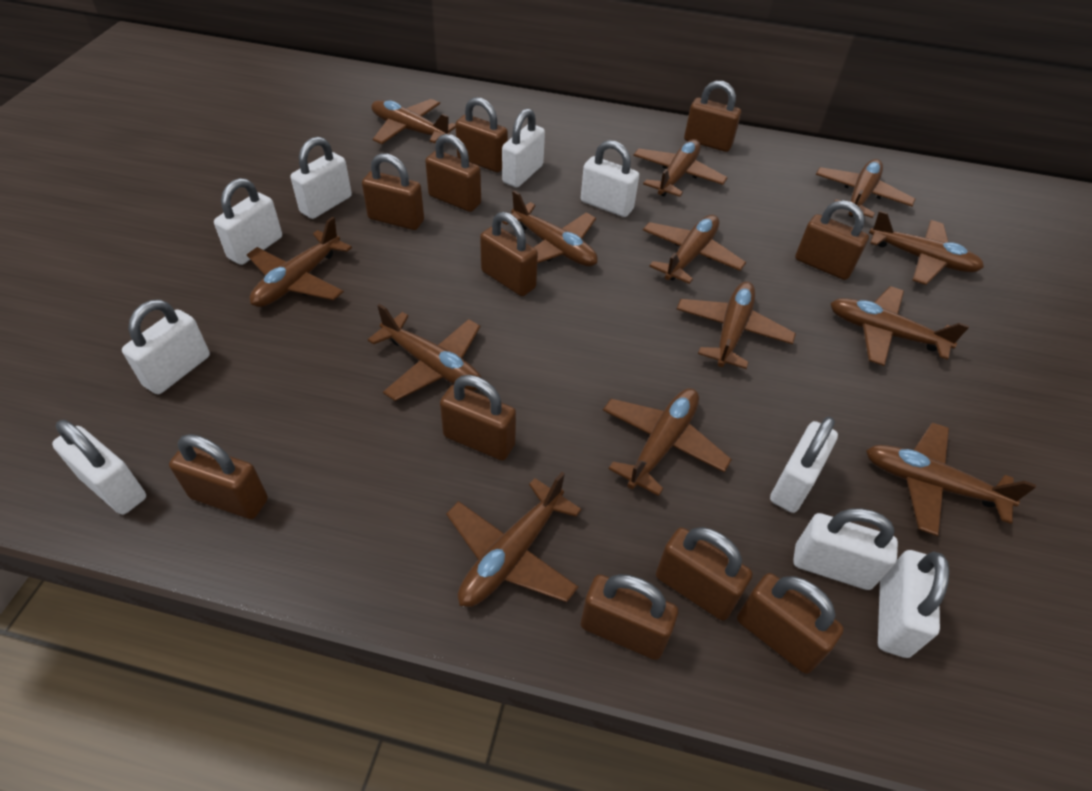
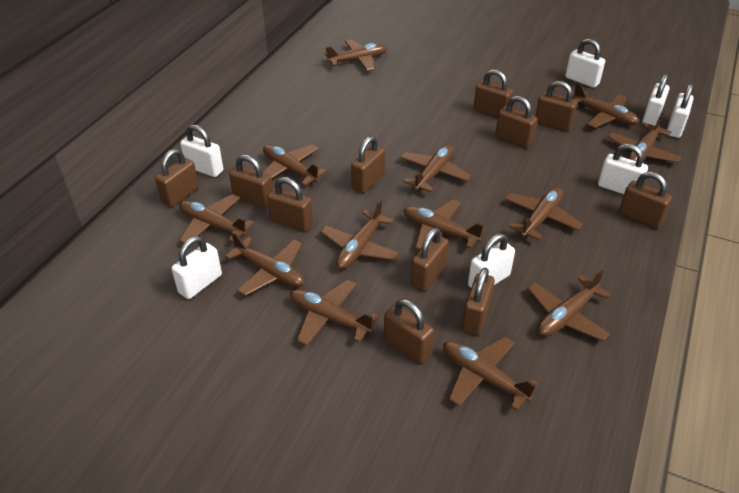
white padlock: 9 -> 7

